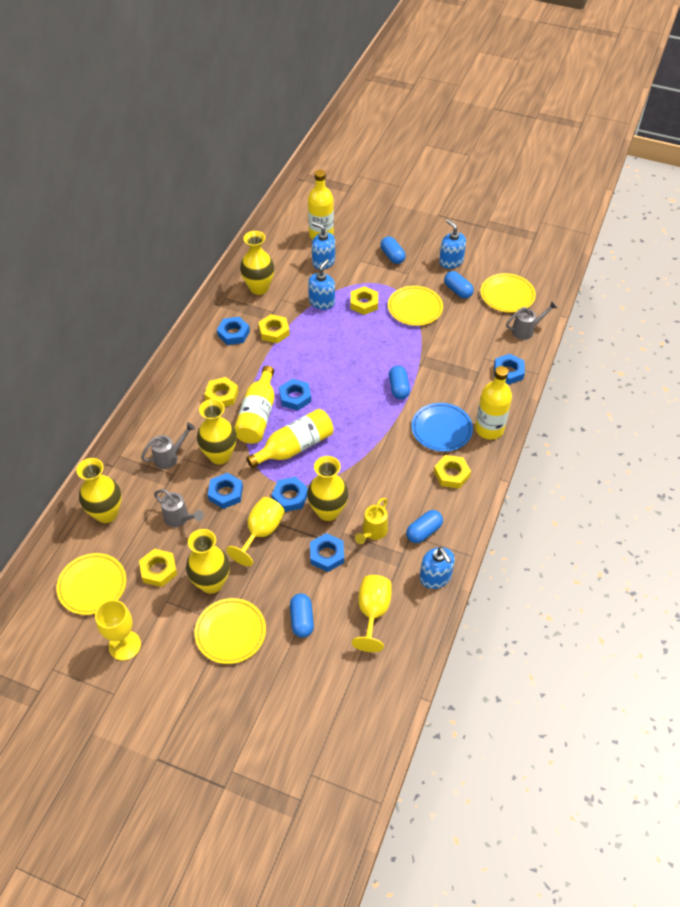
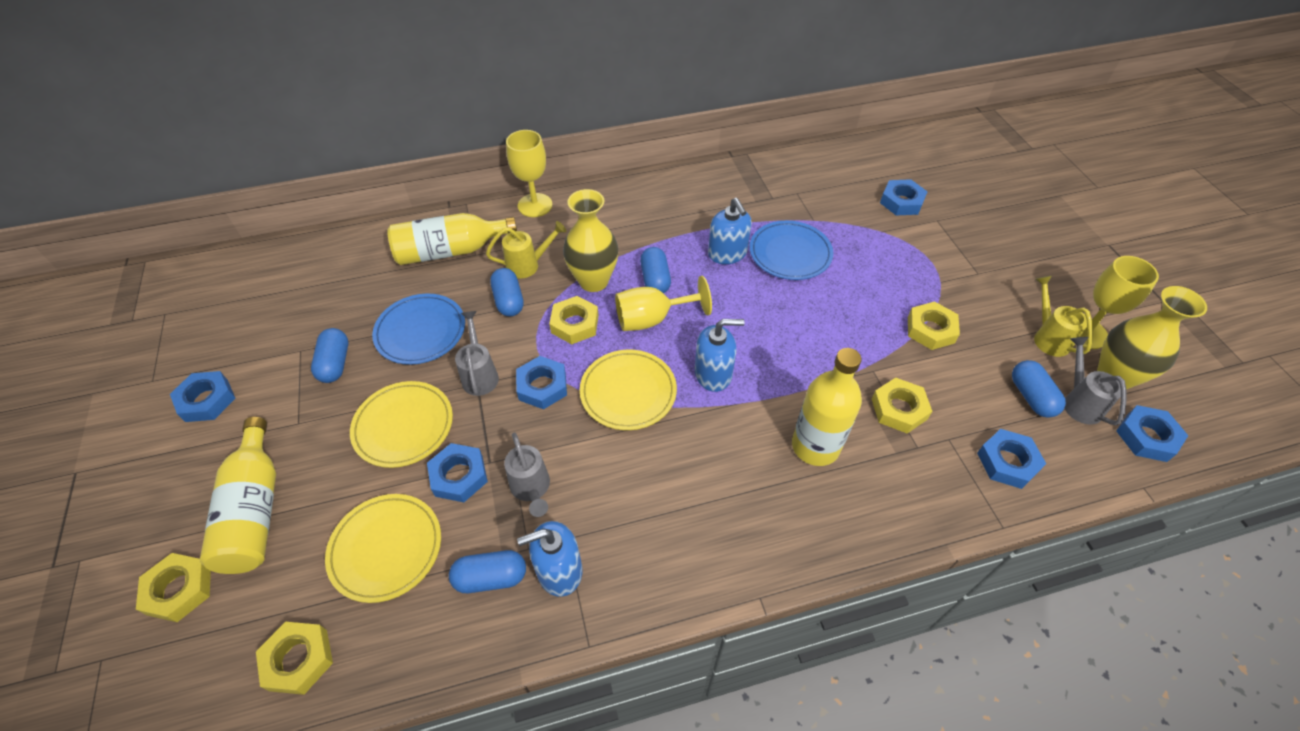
blue plate: 1 -> 2
blue soap dispenser: 4 -> 3
yellow bottle: 4 -> 3
yellow plate: 4 -> 3
yellow vase: 5 -> 2
yellow watering can: 1 -> 2

